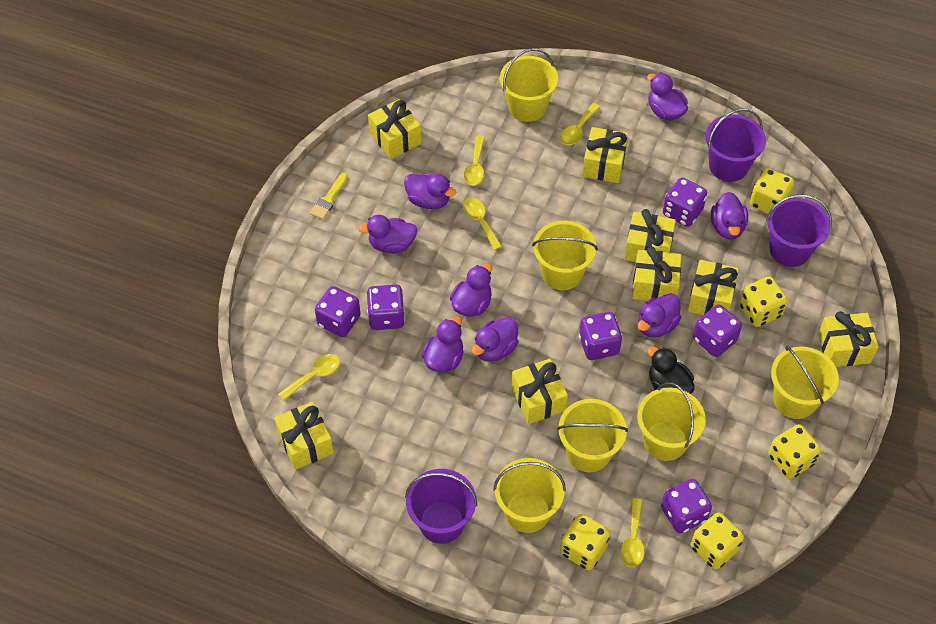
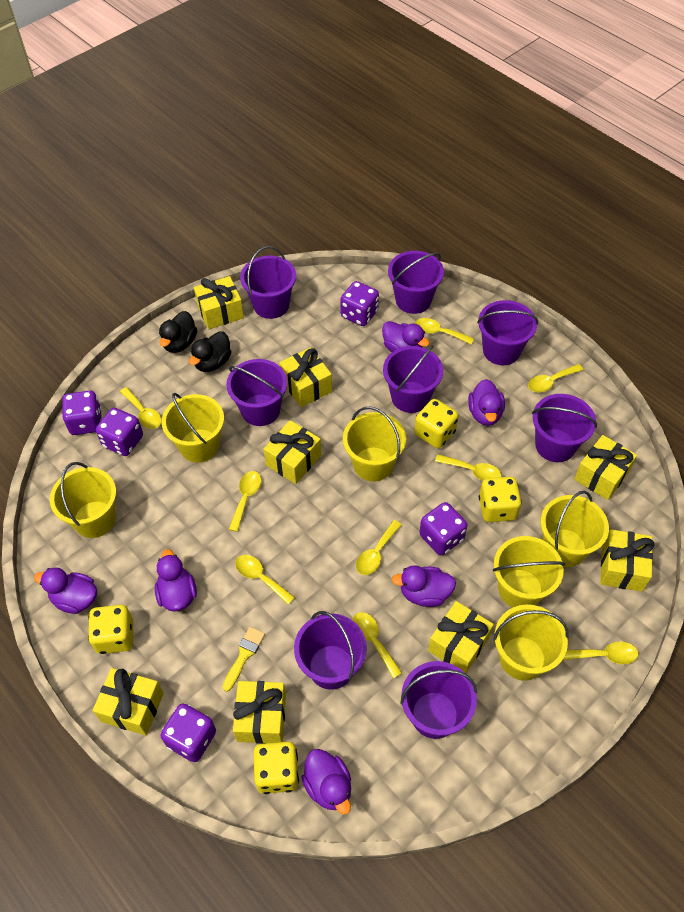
black duck: 1 -> 2
purple bucket: 3 -> 8
purple dice: 6 -> 5
purple duck: 8 -> 6
yellow dice: 5 -> 4
yellow spoon: 5 -> 9

